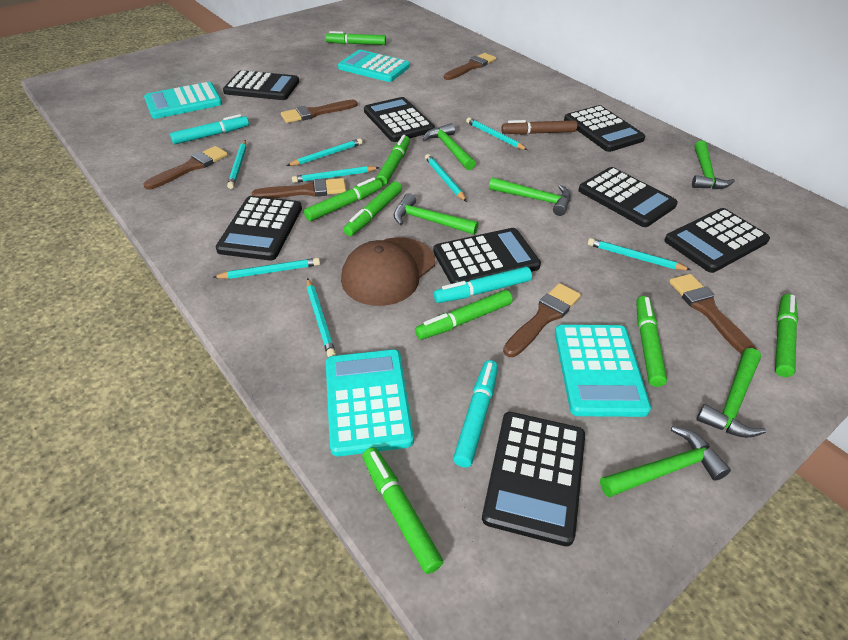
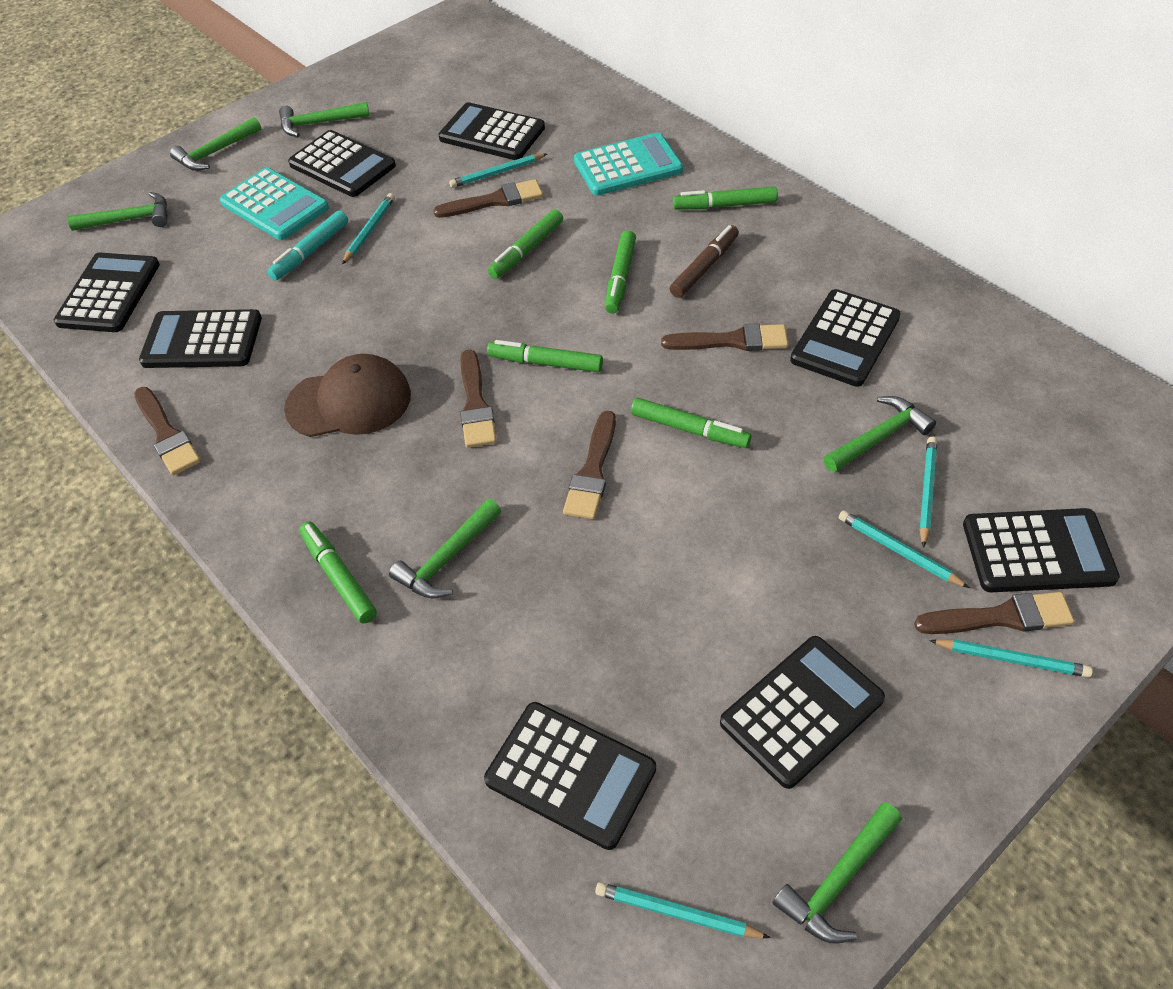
green marker: 8 -> 6
turquoise calculator: 4 -> 2
turquoise marker: 3 -> 1
turquoise pencil: 8 -> 6

